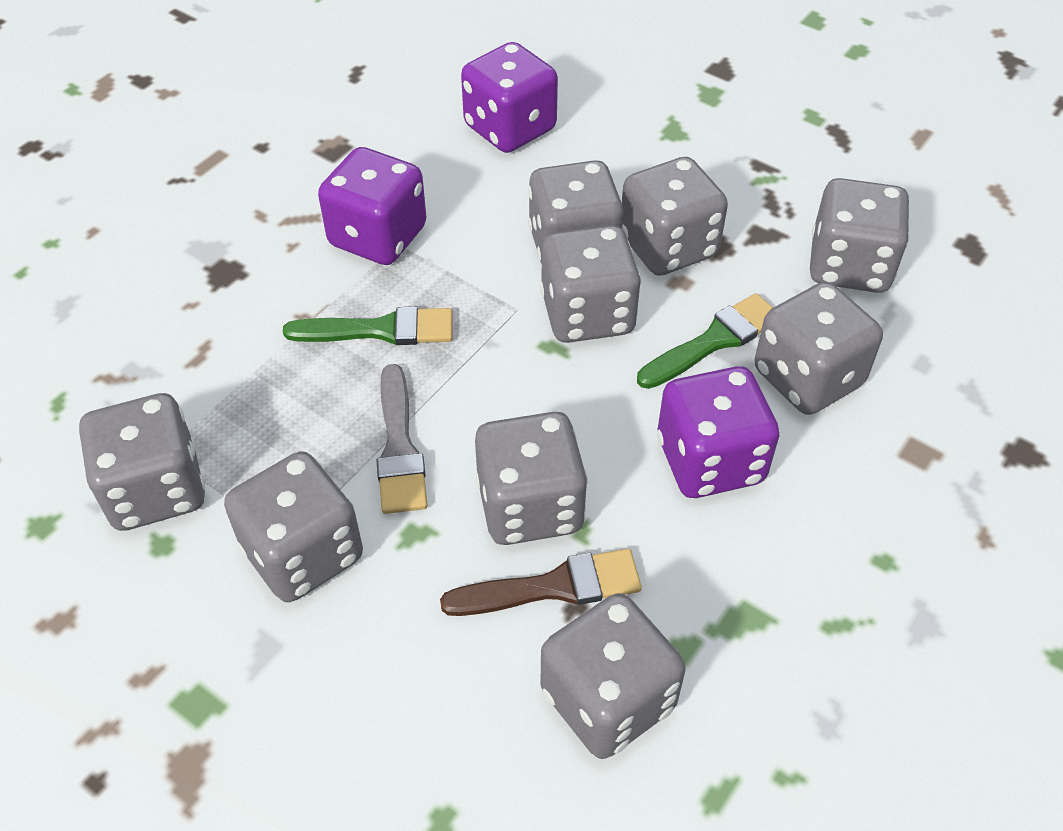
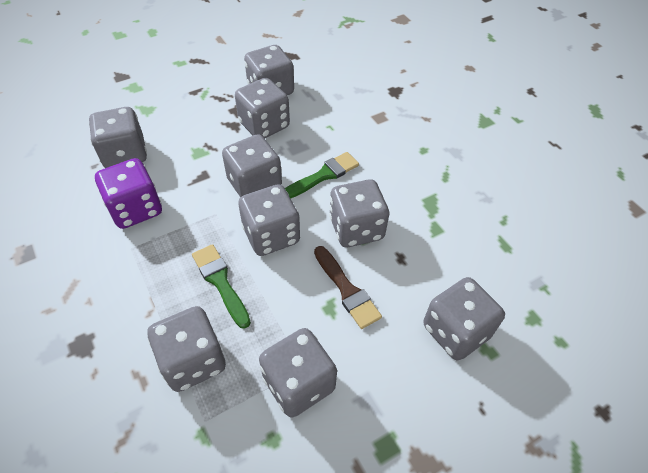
grey brush: 1 -> 0
purple dice: 3 -> 1

